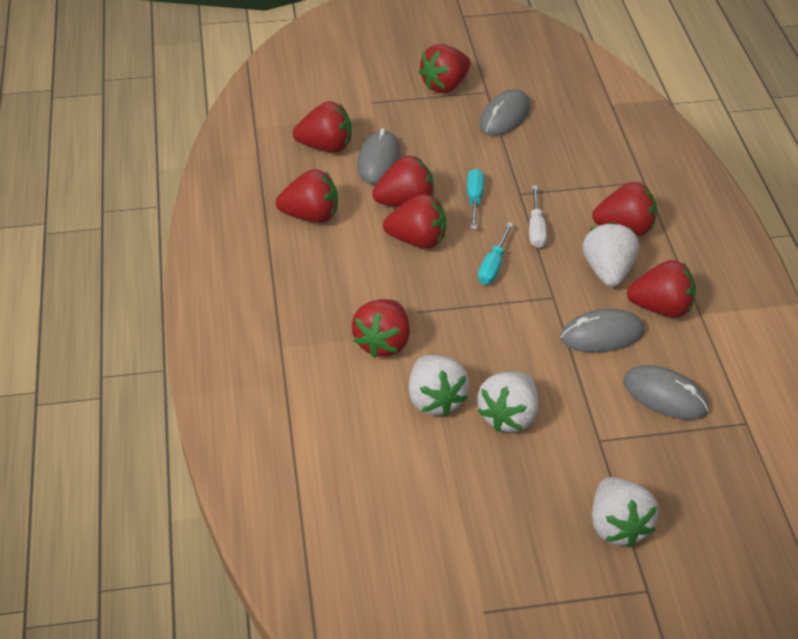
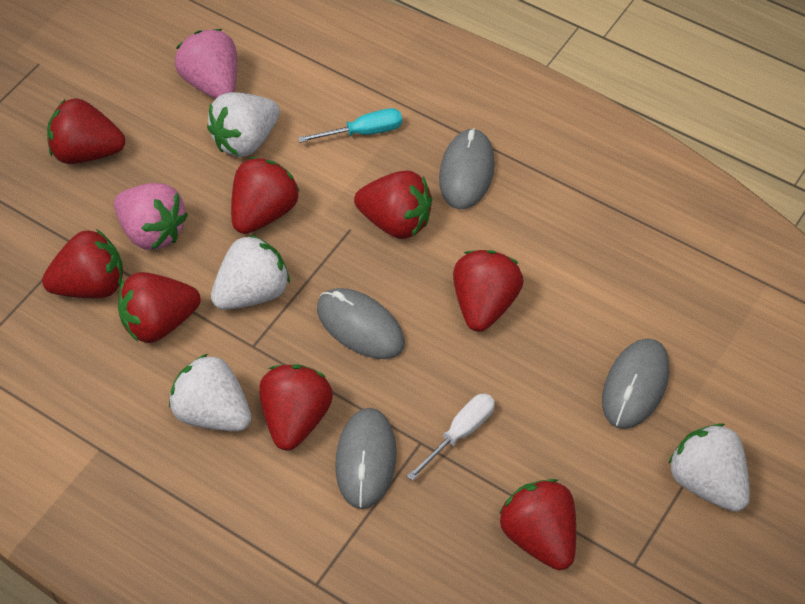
pink strawberry: 0 -> 2
turquoise screwdriver: 2 -> 1

